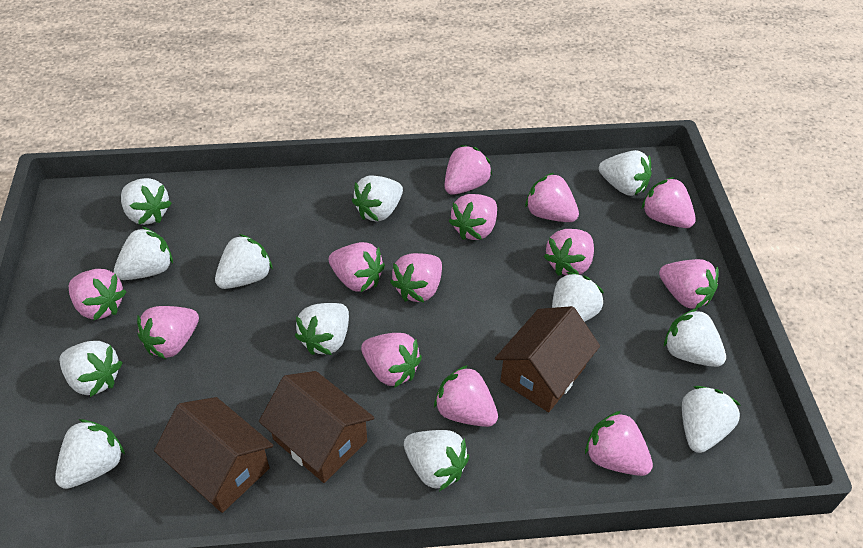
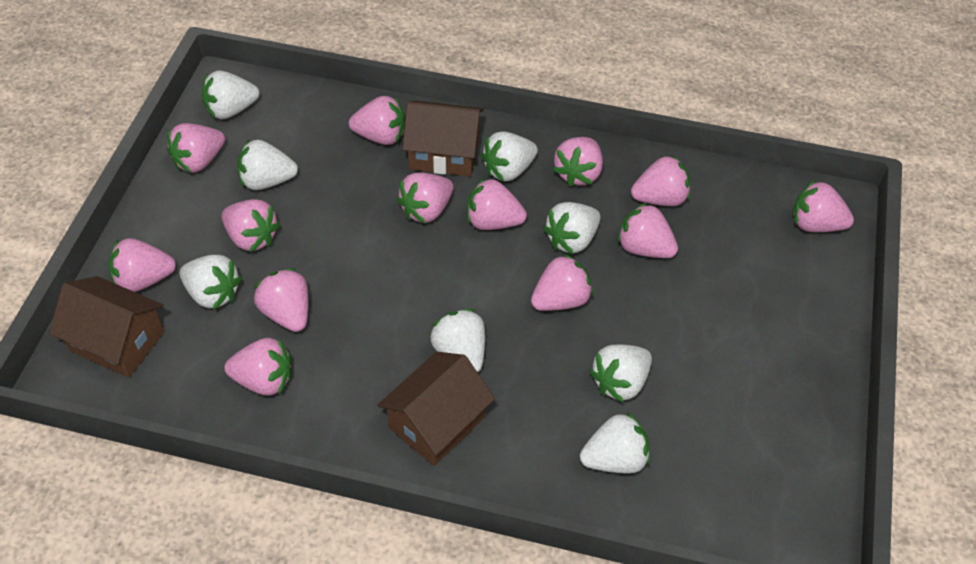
white strawberry: 12 -> 8

